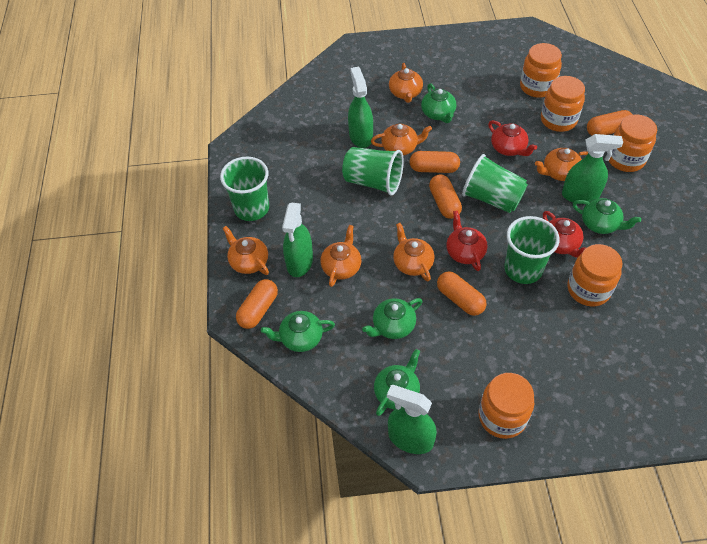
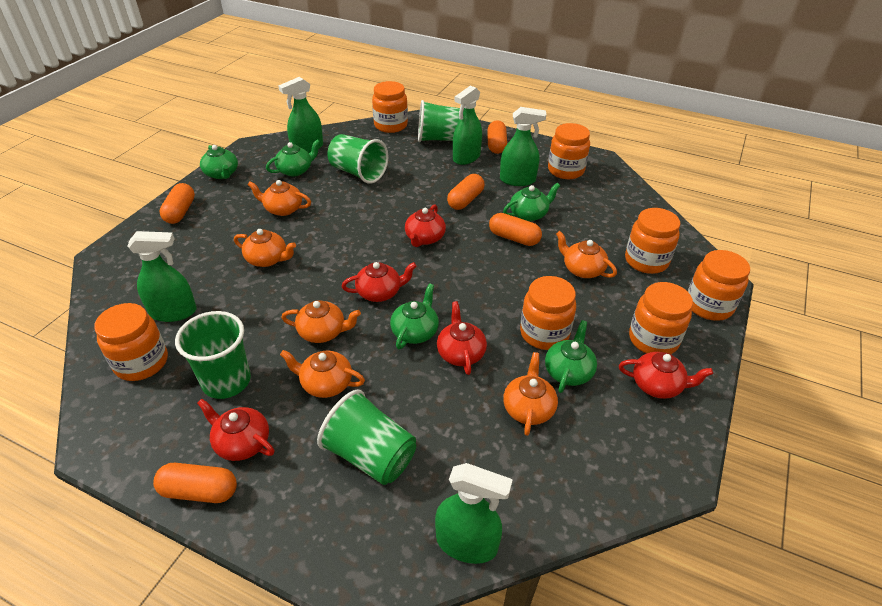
green spray bottle: 4 -> 5
orange jar: 5 -> 7
red teapot: 3 -> 5

